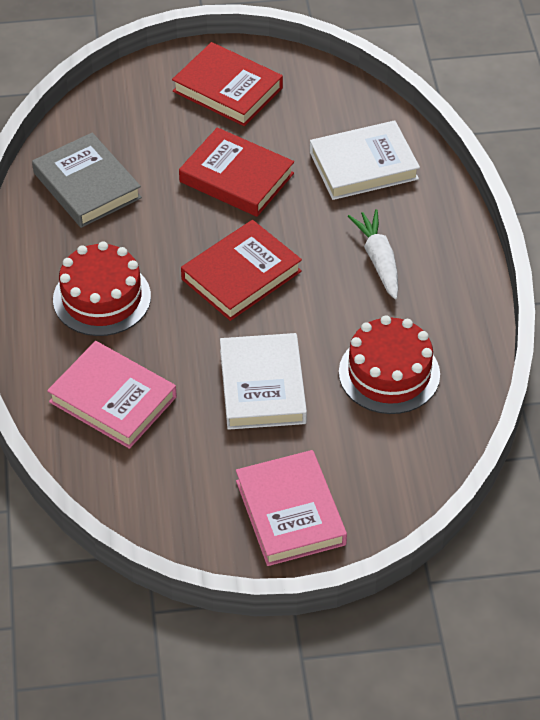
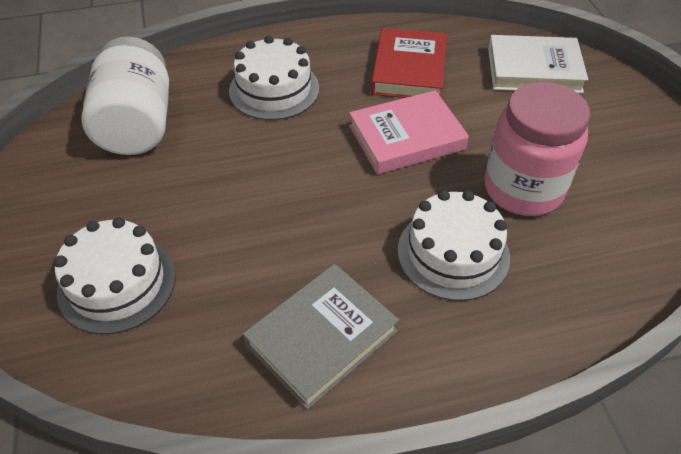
pink book: 2 -> 1
pink jar: 0 -> 1
red book: 3 -> 1
red cake: 2 -> 0
white book: 2 -> 1
white cake: 0 -> 3
white carrot: 1 -> 0
white jar: 0 -> 1

